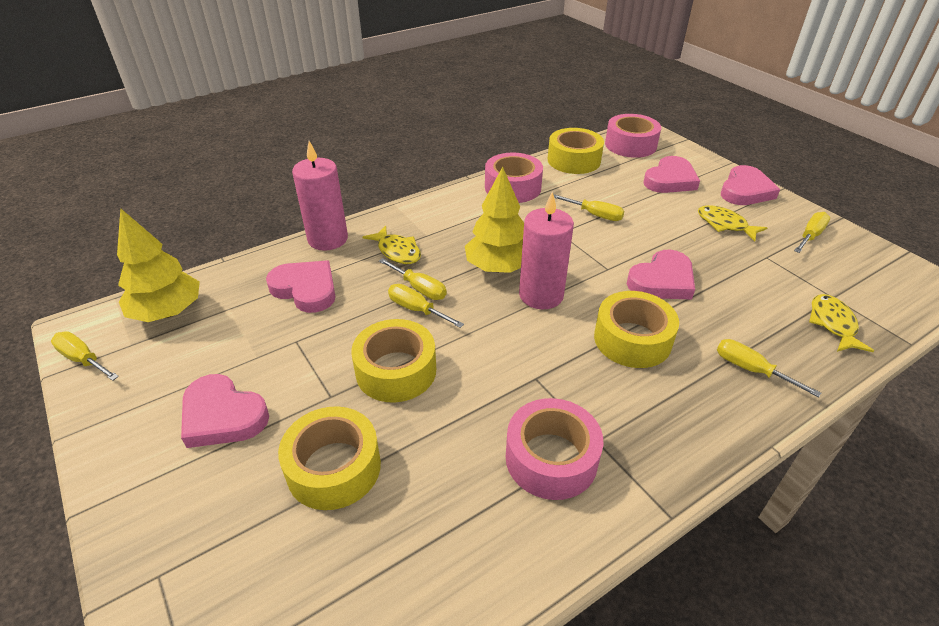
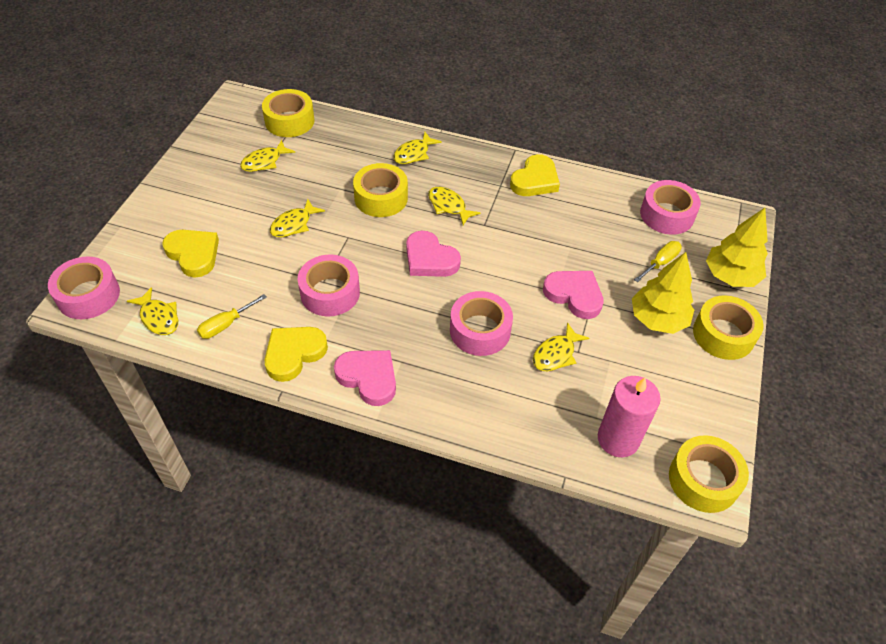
pink candle: 2 -> 1
pink heart: 5 -> 3
pink tape: 3 -> 4
yellow fish: 3 -> 6
yellow heart: 0 -> 3
yellow screwdriver: 6 -> 2

